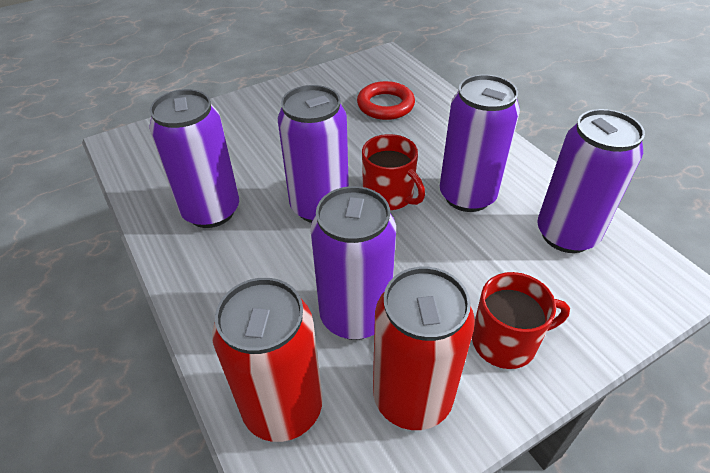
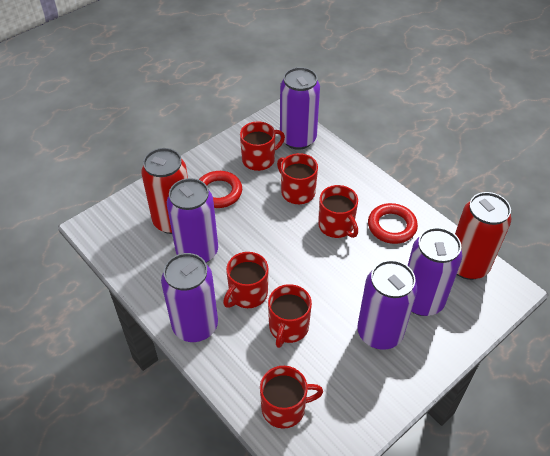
red mug: 2 -> 6
red ring: 1 -> 2

